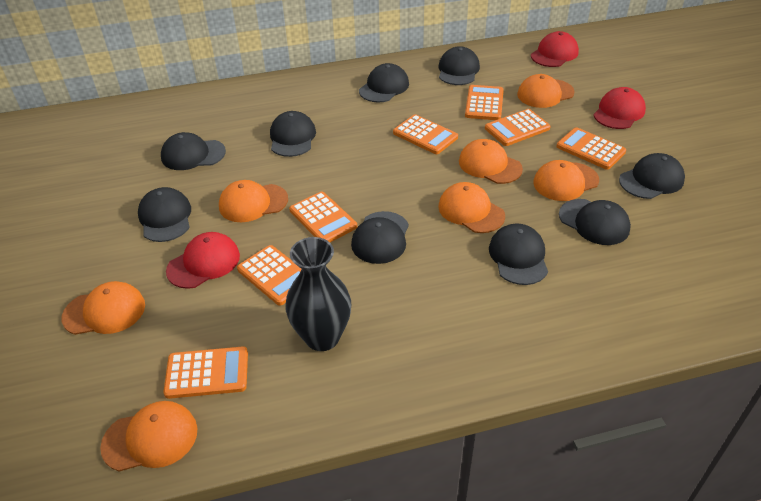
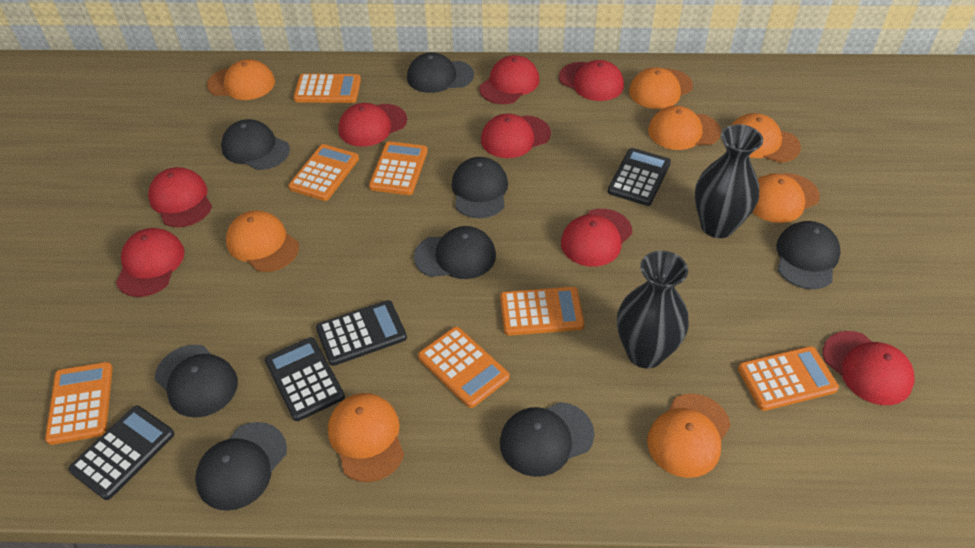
black calculator: 0 -> 4
black cap: 9 -> 8
black vase: 1 -> 2
orange cap: 7 -> 8
red cap: 3 -> 8

